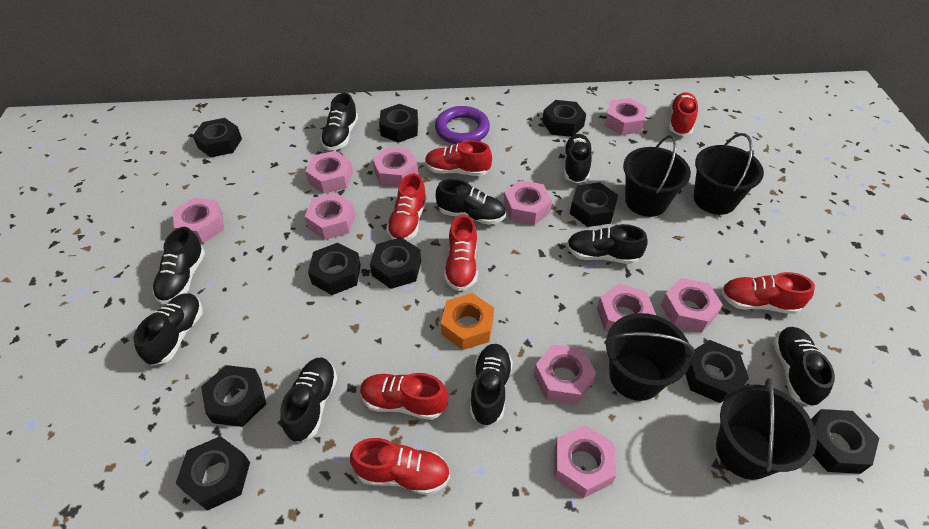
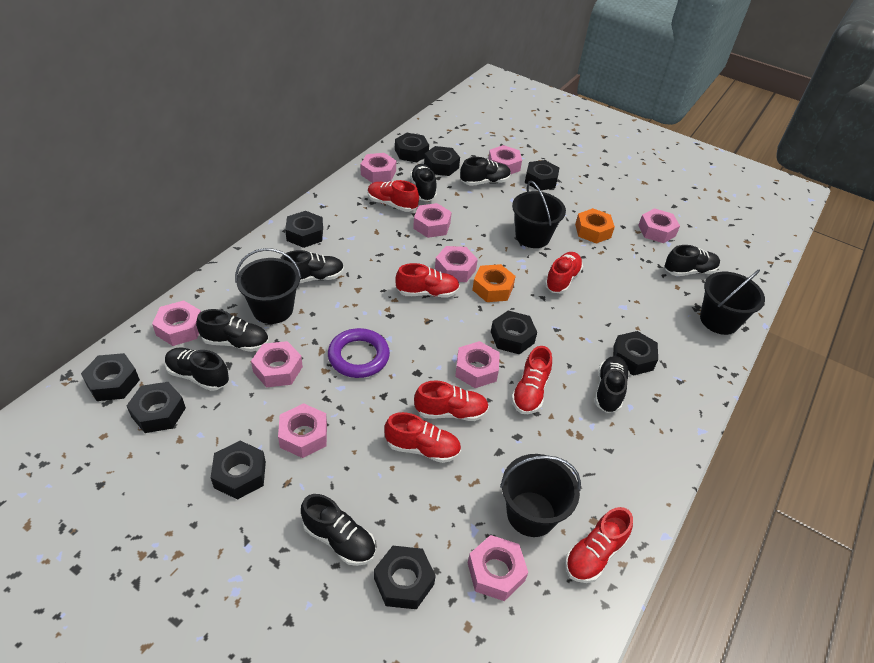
black shoe: 9 -> 8
orange nut: 1 -> 2

